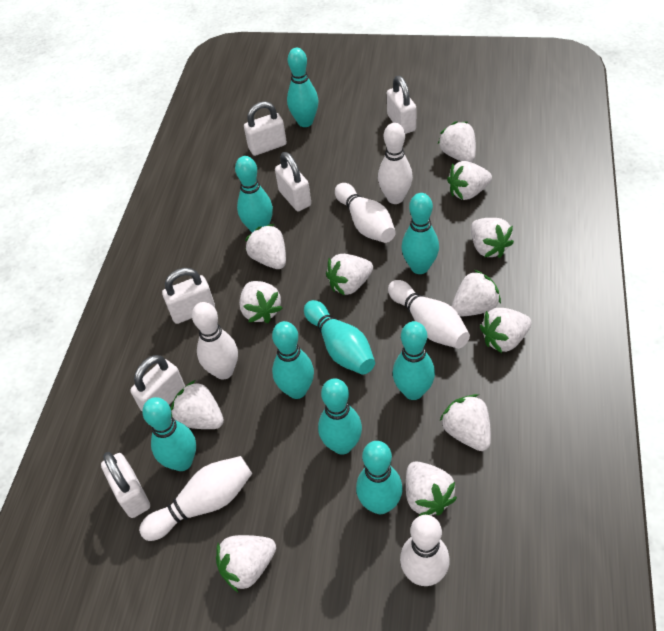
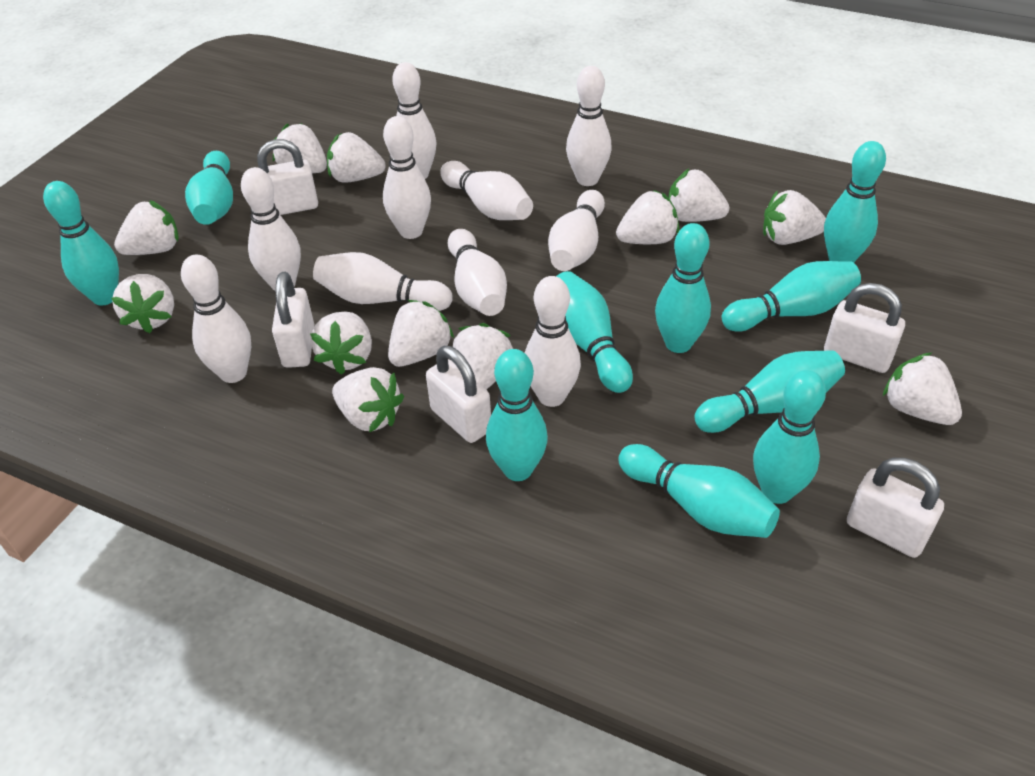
turquoise bowling pin: 9 -> 10
white bowling pin: 6 -> 10
white padlock: 6 -> 5

